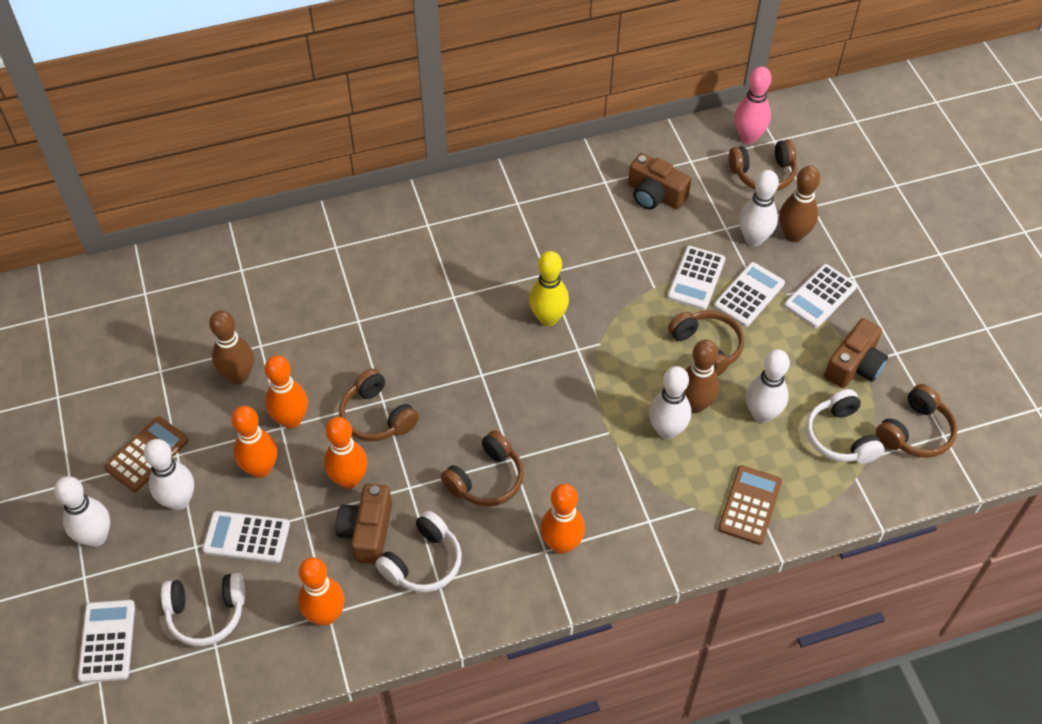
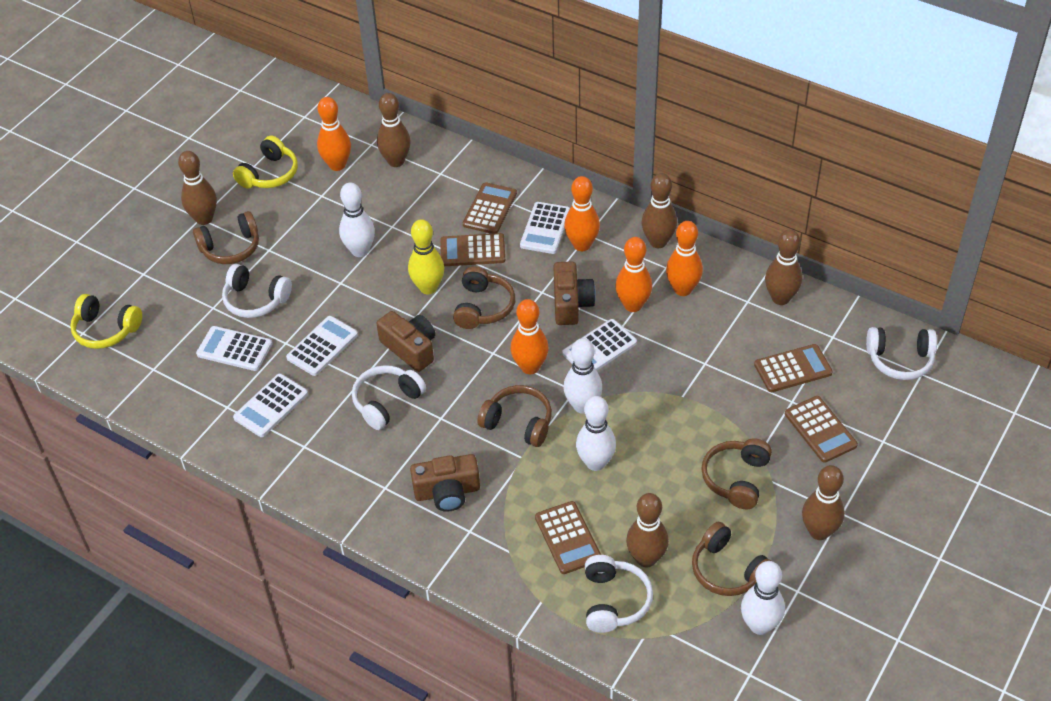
brown bowling pin: 3 -> 6
brown calculator: 2 -> 5
pink bowling pin: 1 -> 0
white bowling pin: 5 -> 4
white headphones: 3 -> 4
yellow headphones: 0 -> 2

